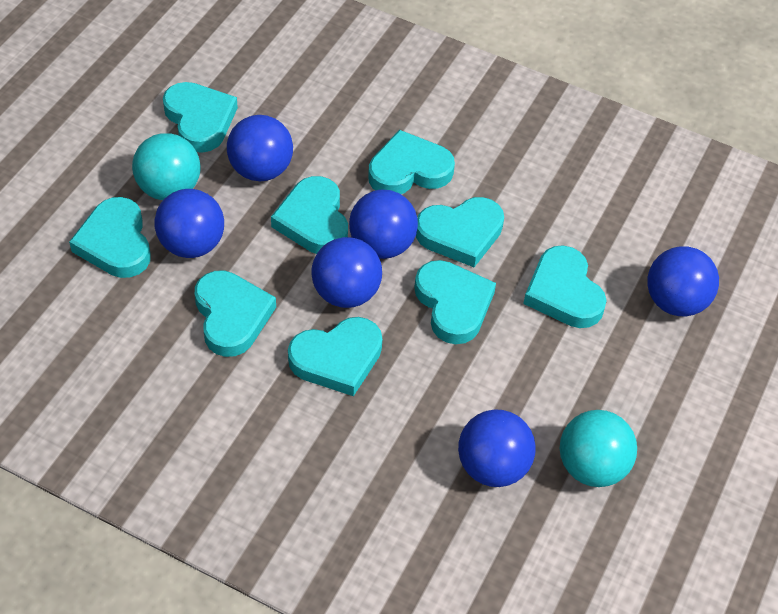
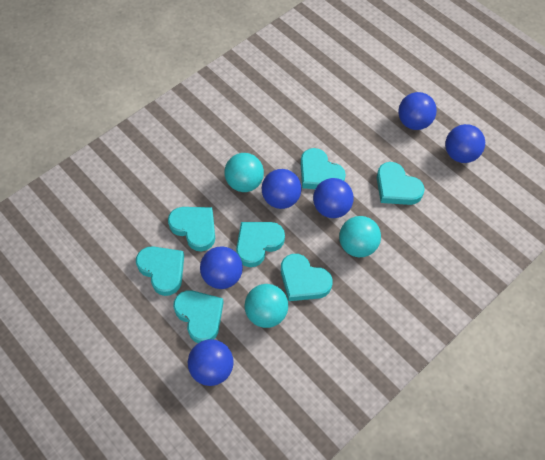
turquoise ball: 2 -> 3
turquoise heart: 9 -> 7

